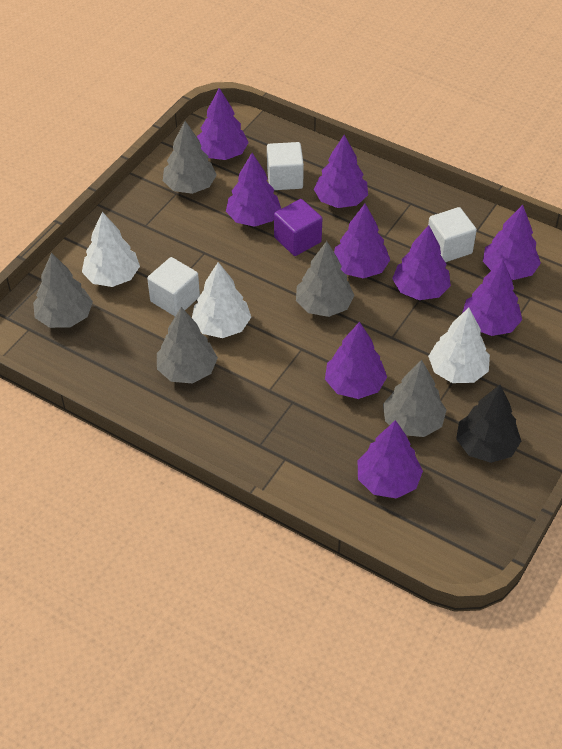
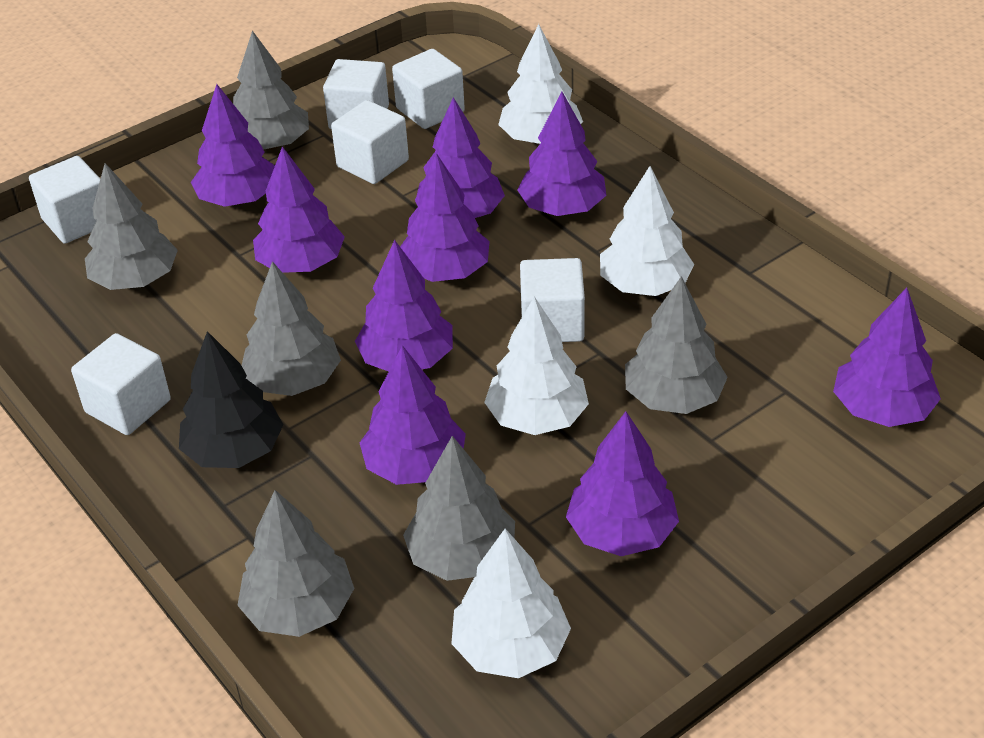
grey tree: 5 -> 6
purple cube: 1 -> 0
white cube: 3 -> 6
white tree: 3 -> 4

